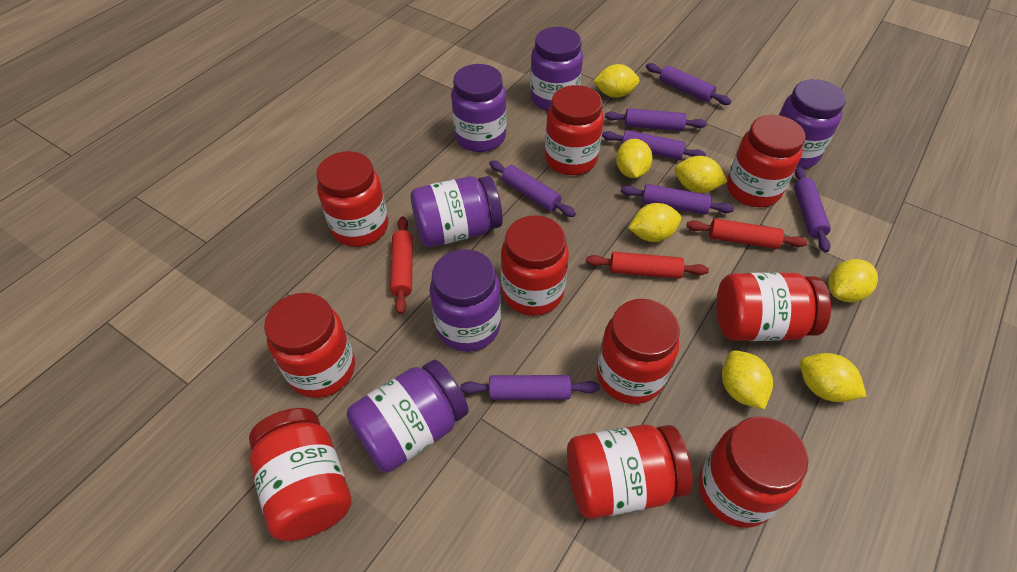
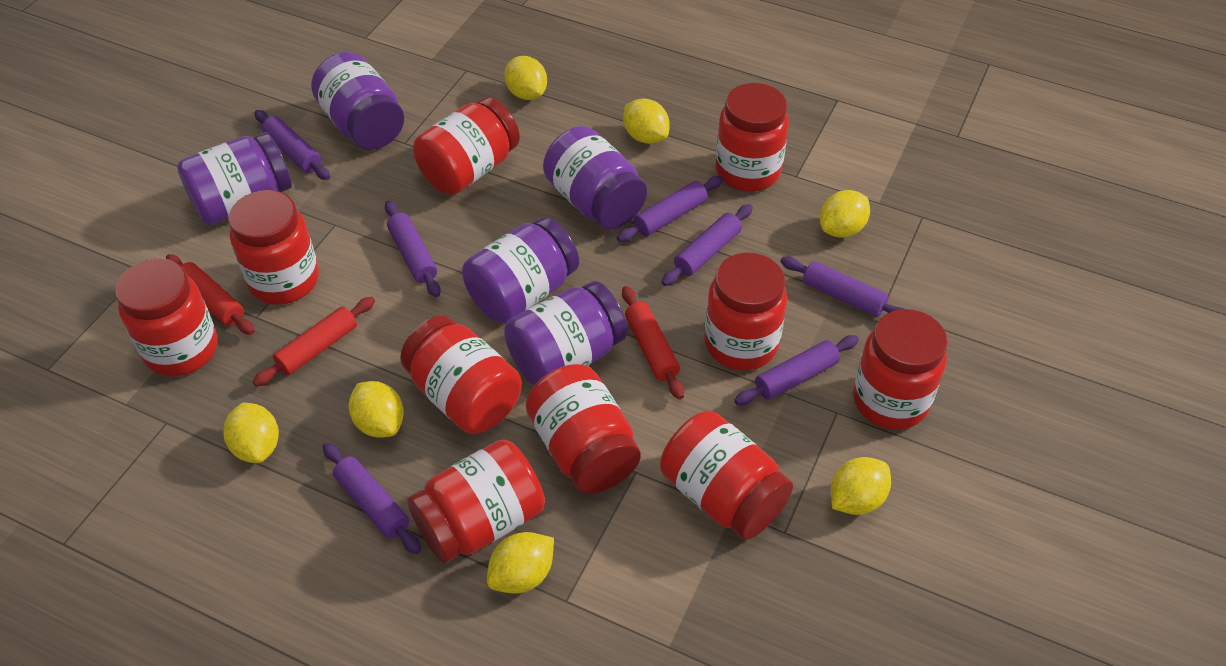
purple jar: 6 -> 5

